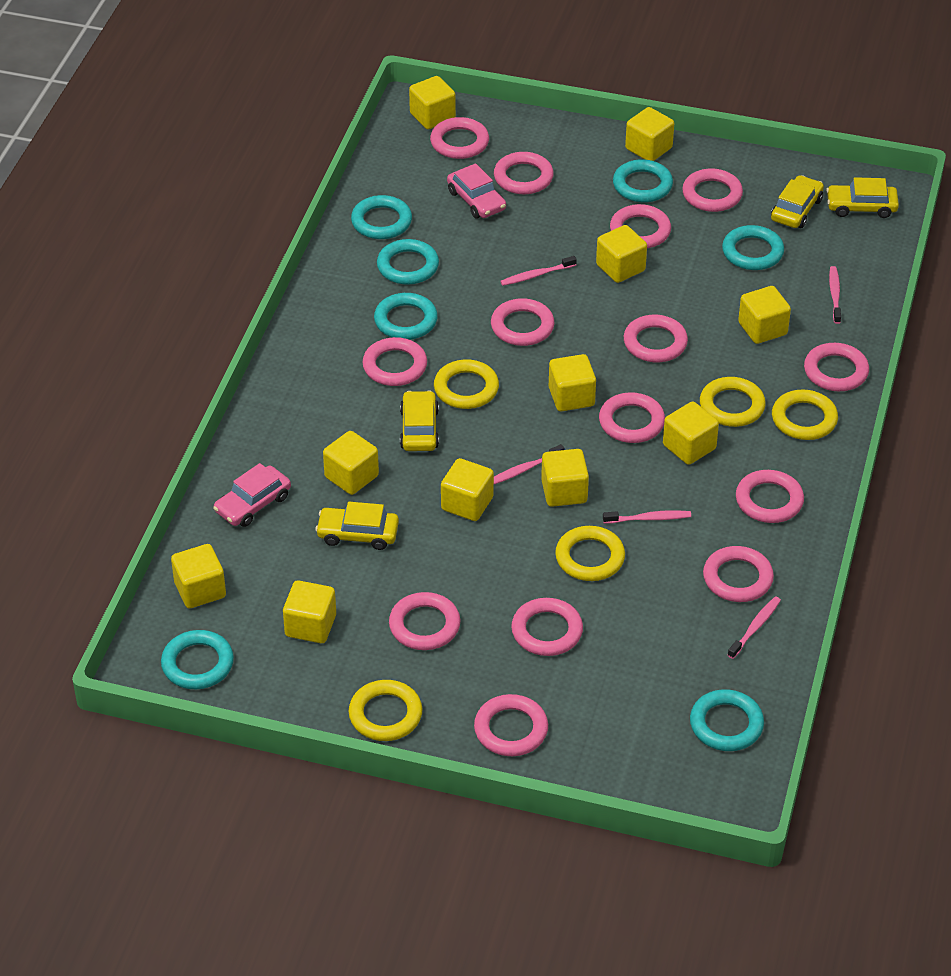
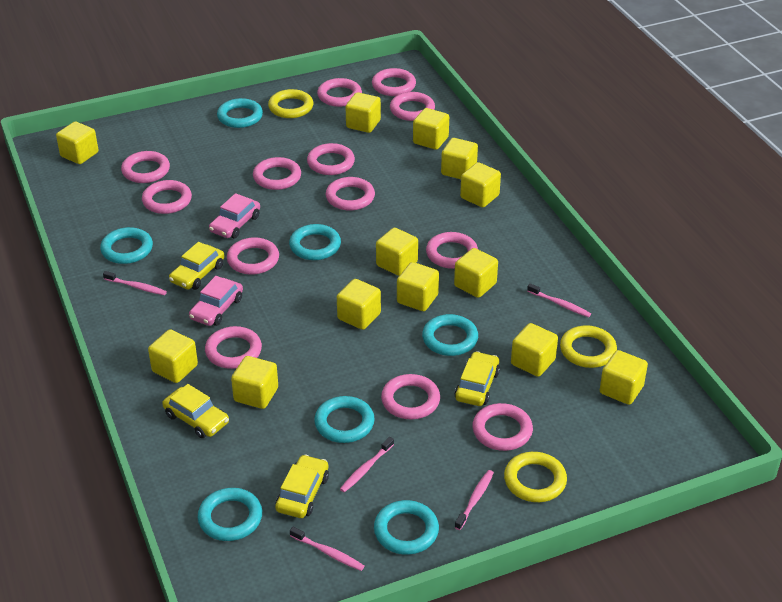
pink ring: 14 -> 13
yellow cube: 11 -> 13
yellow ring: 5 -> 3

